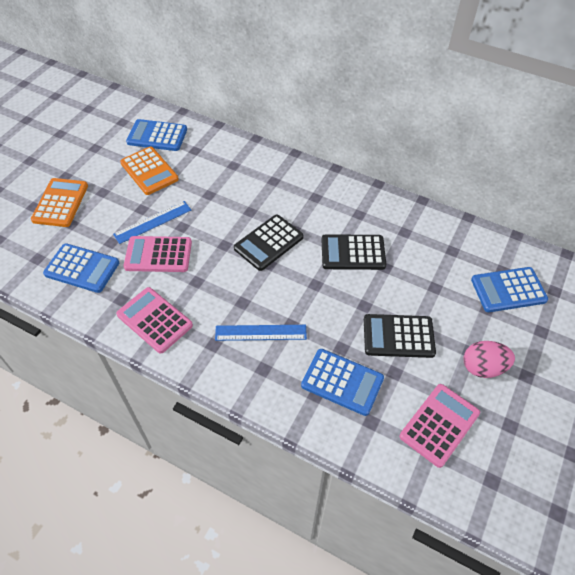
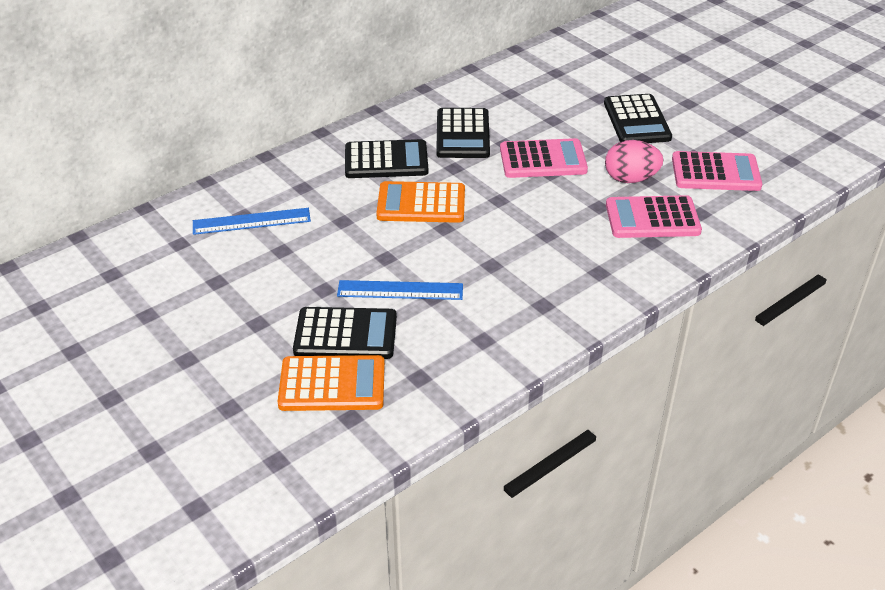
black calculator: 3 -> 4
blue calculator: 4 -> 0

